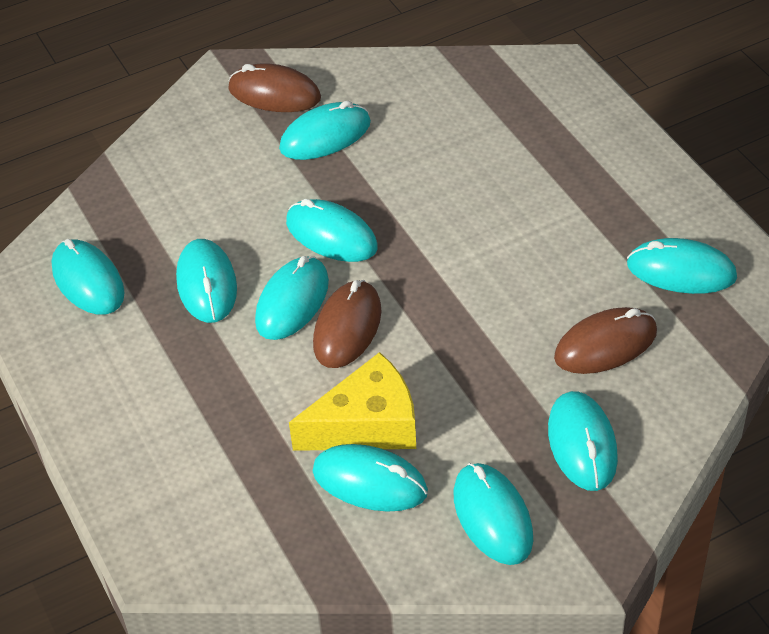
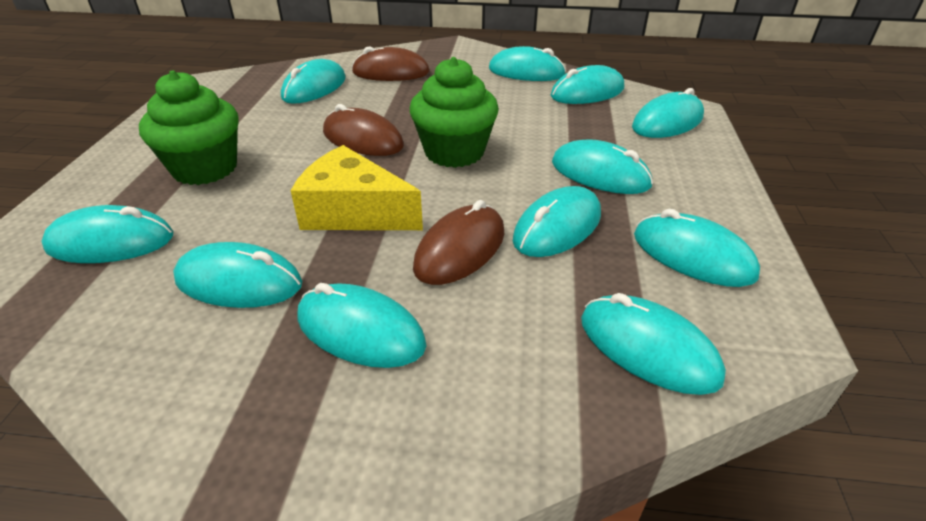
green cupcake: 0 -> 2
turquoise mouse: 9 -> 11

